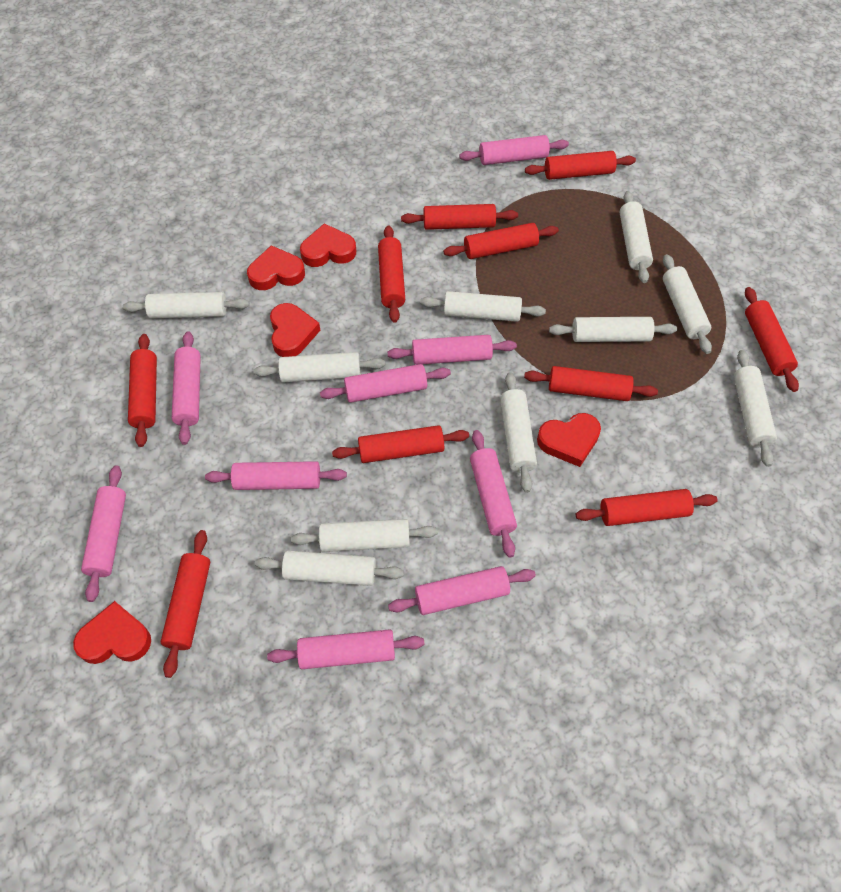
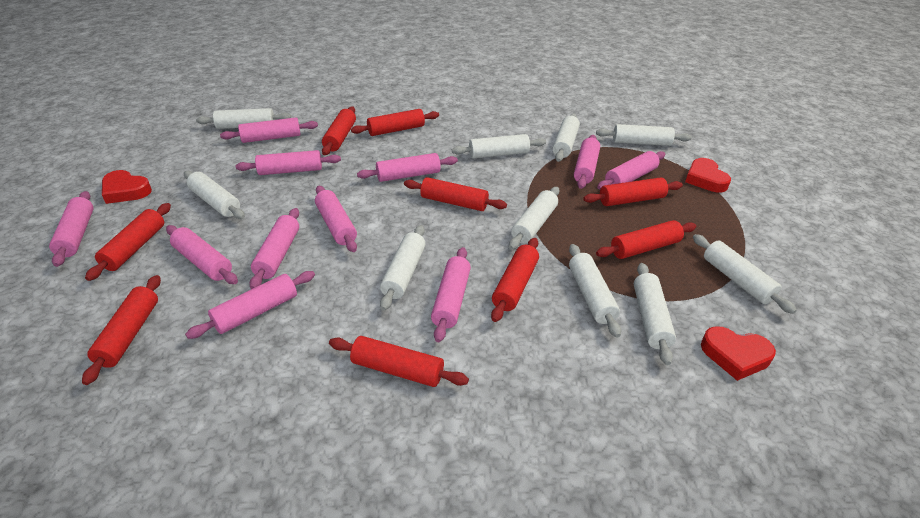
pink rolling pin: 9 -> 11
red heart: 5 -> 3
red rolling pin: 10 -> 9

